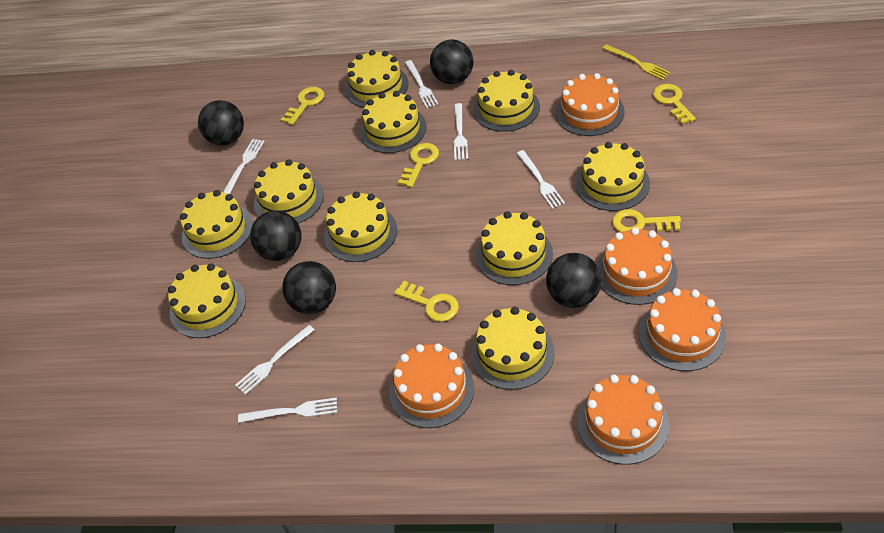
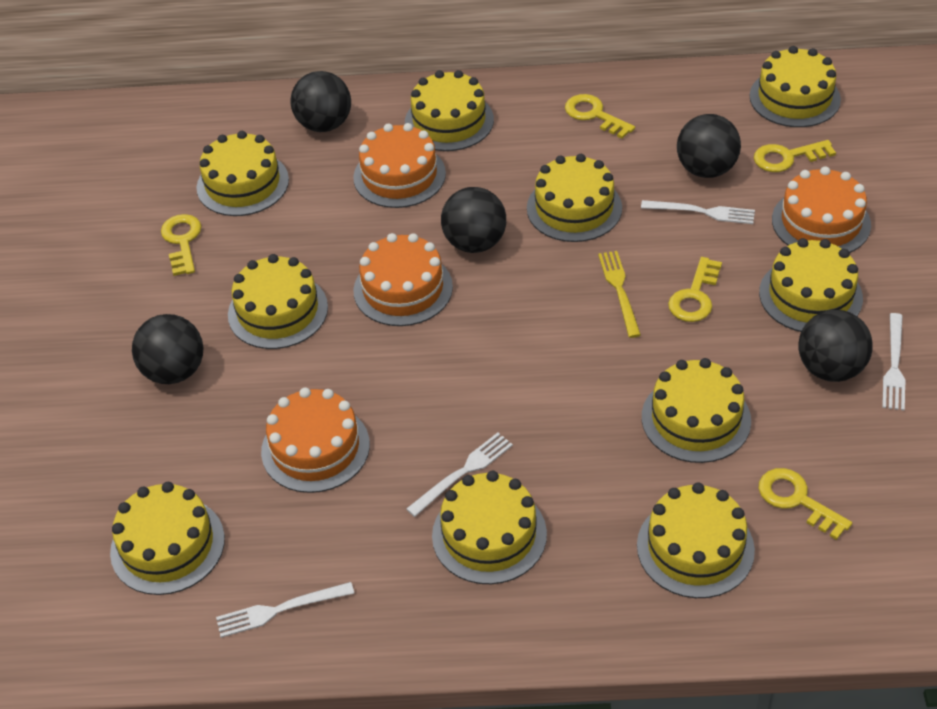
orange cake: 5 -> 4
white fork: 6 -> 4

